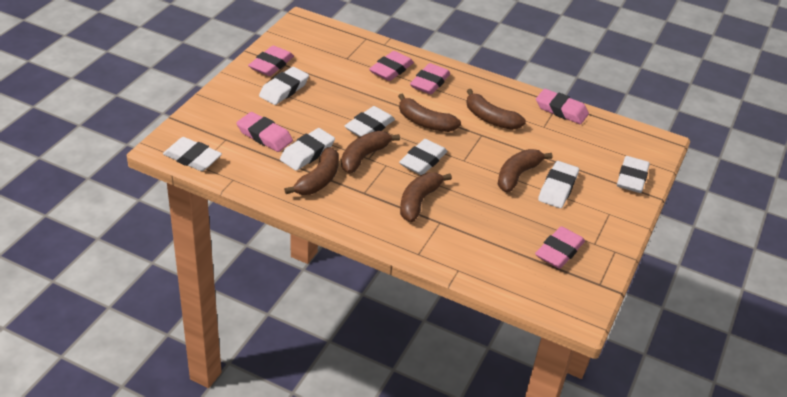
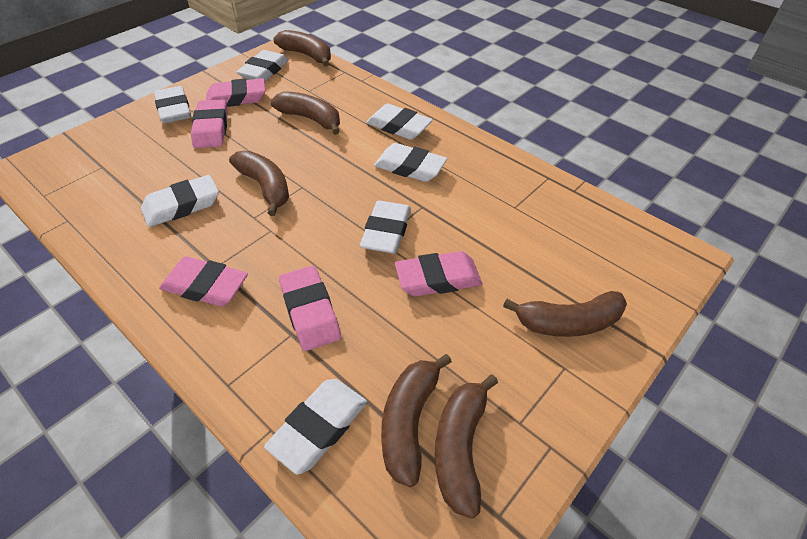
pink eraser: 6 -> 5

